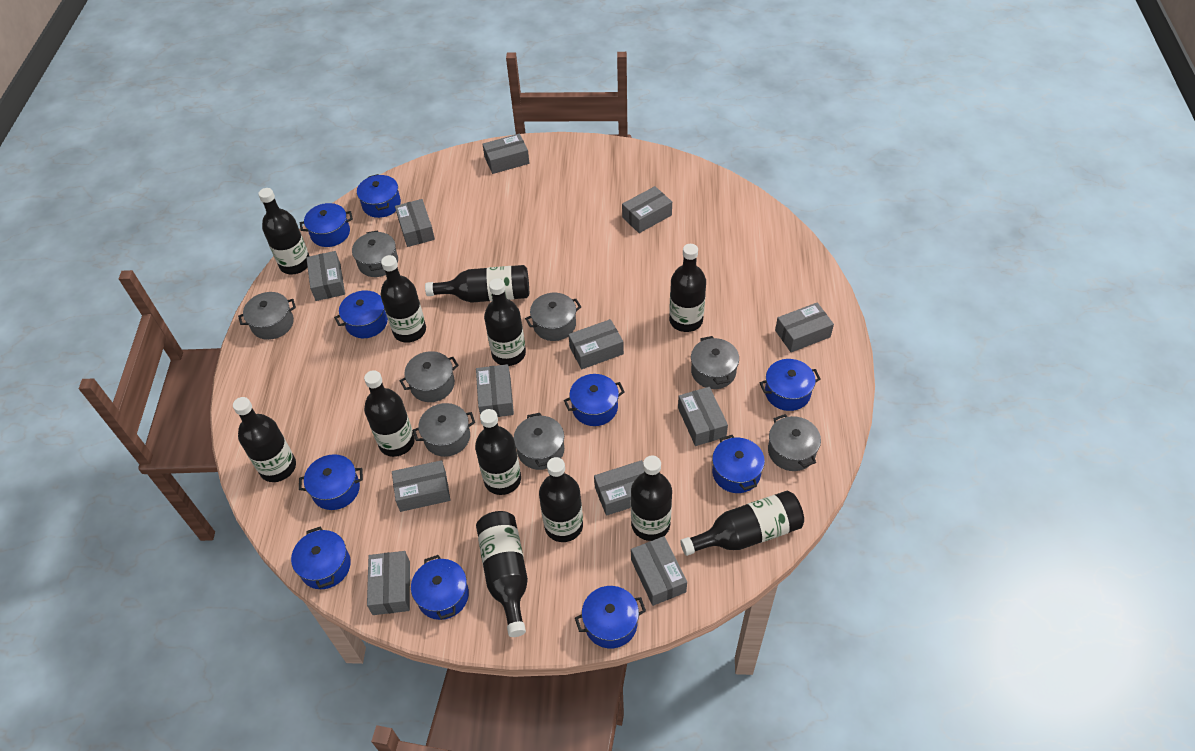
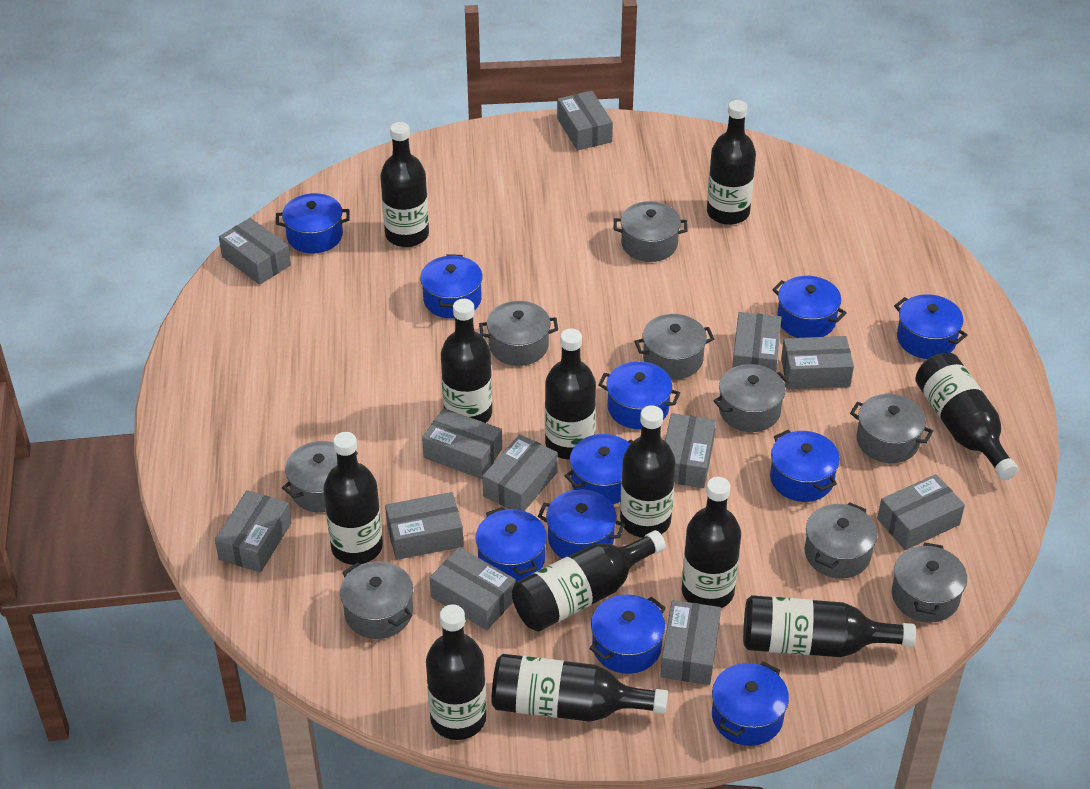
blue pot: 10 -> 11
grey pot: 8 -> 9

